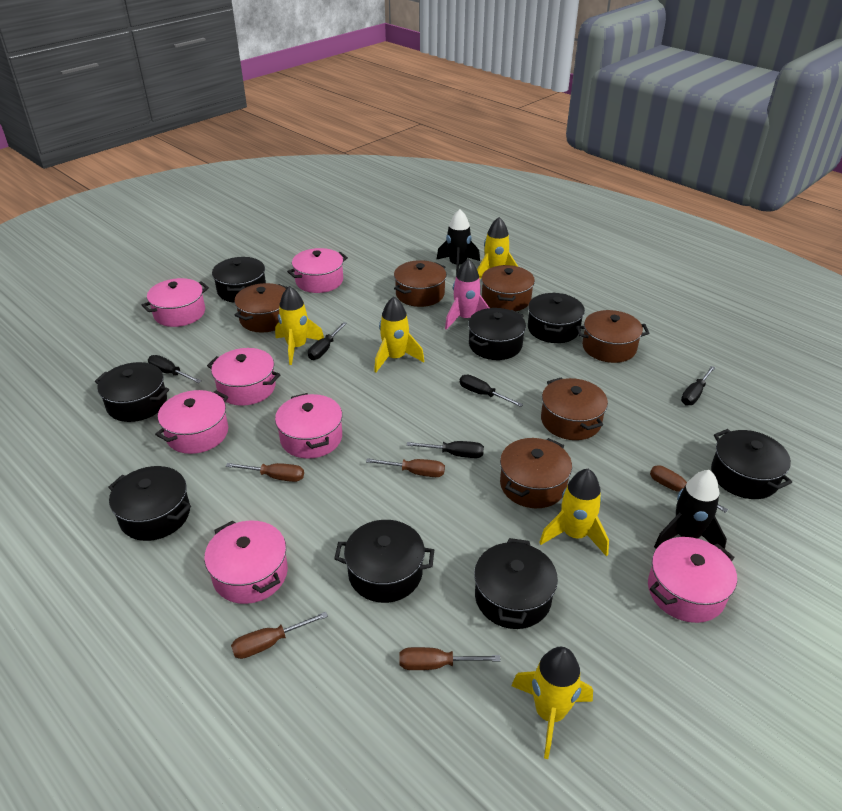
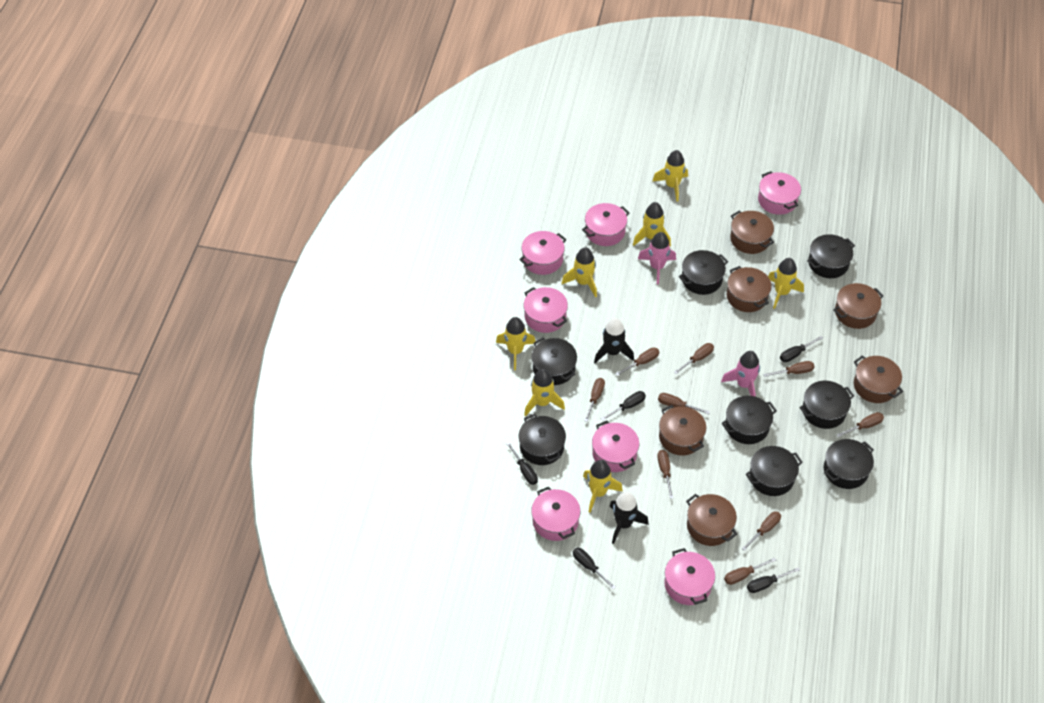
brown screwdriver: 5 -> 9
pink rocket: 1 -> 2
yellow rocket: 5 -> 7

